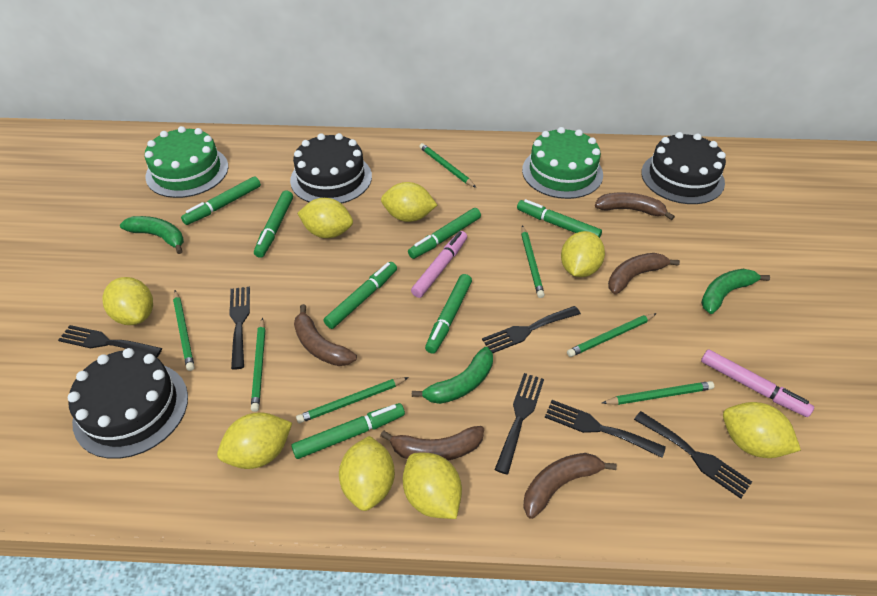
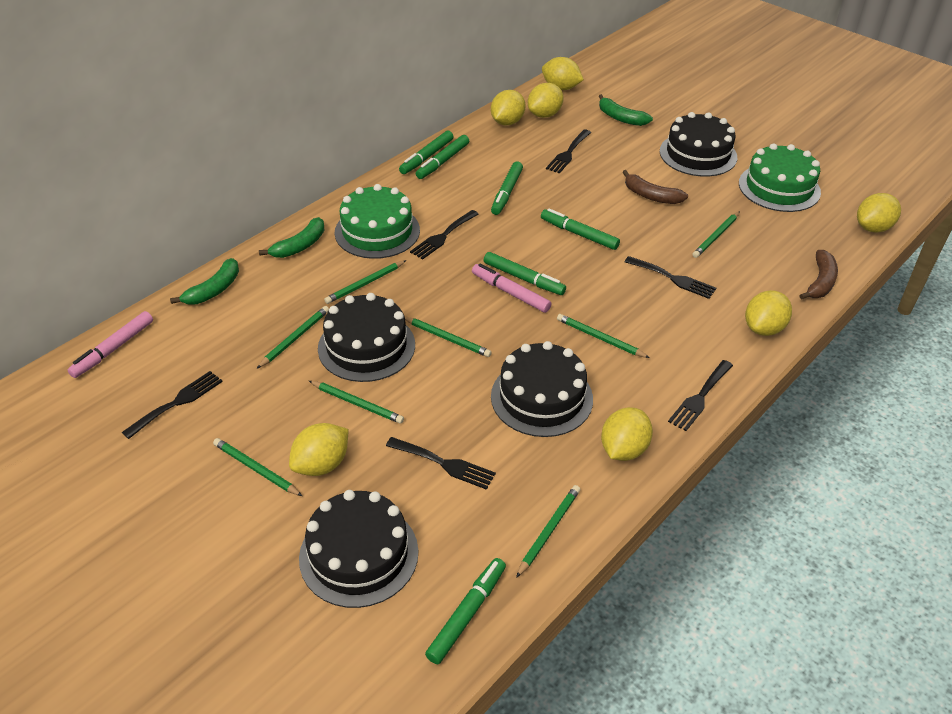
black cake: 3 -> 4
brown banana: 5 -> 2
green marker: 7 -> 6
green pencil: 7 -> 8
yellow lemon: 8 -> 7

